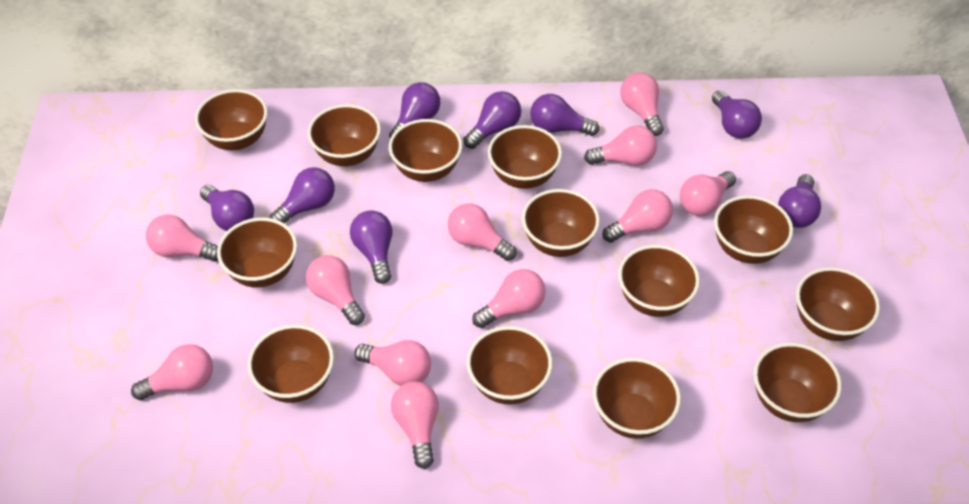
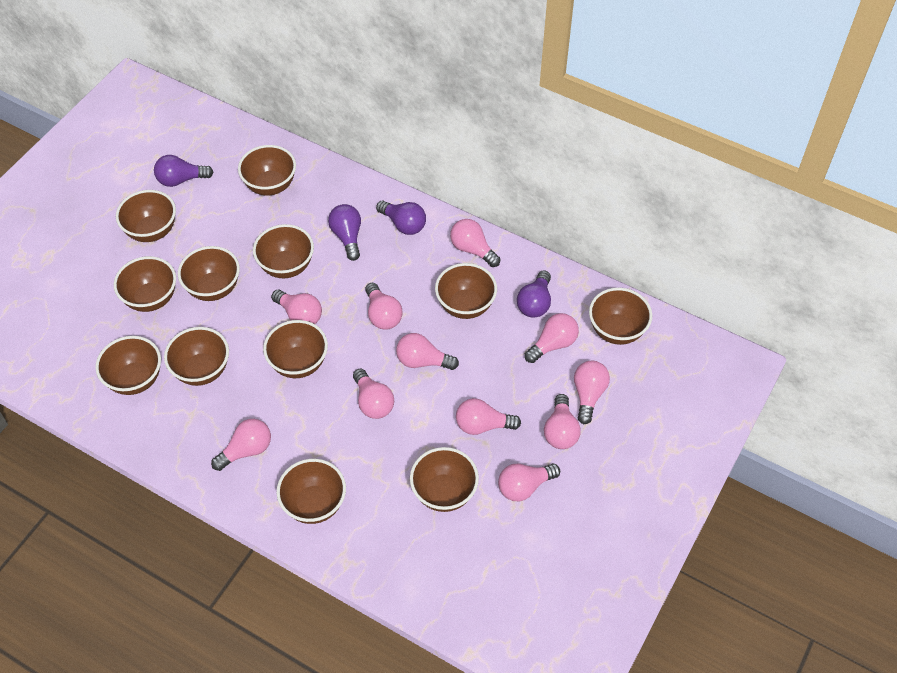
brown bowl: 13 -> 12
purple light bulb: 8 -> 4

